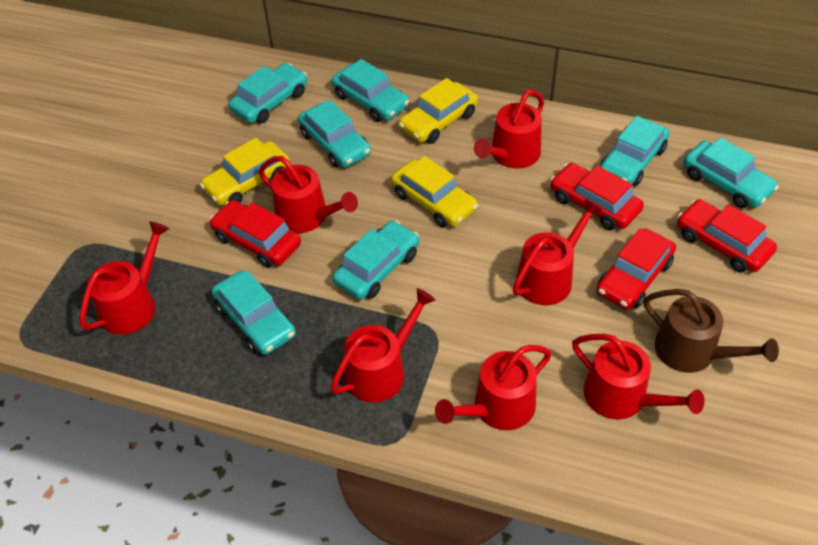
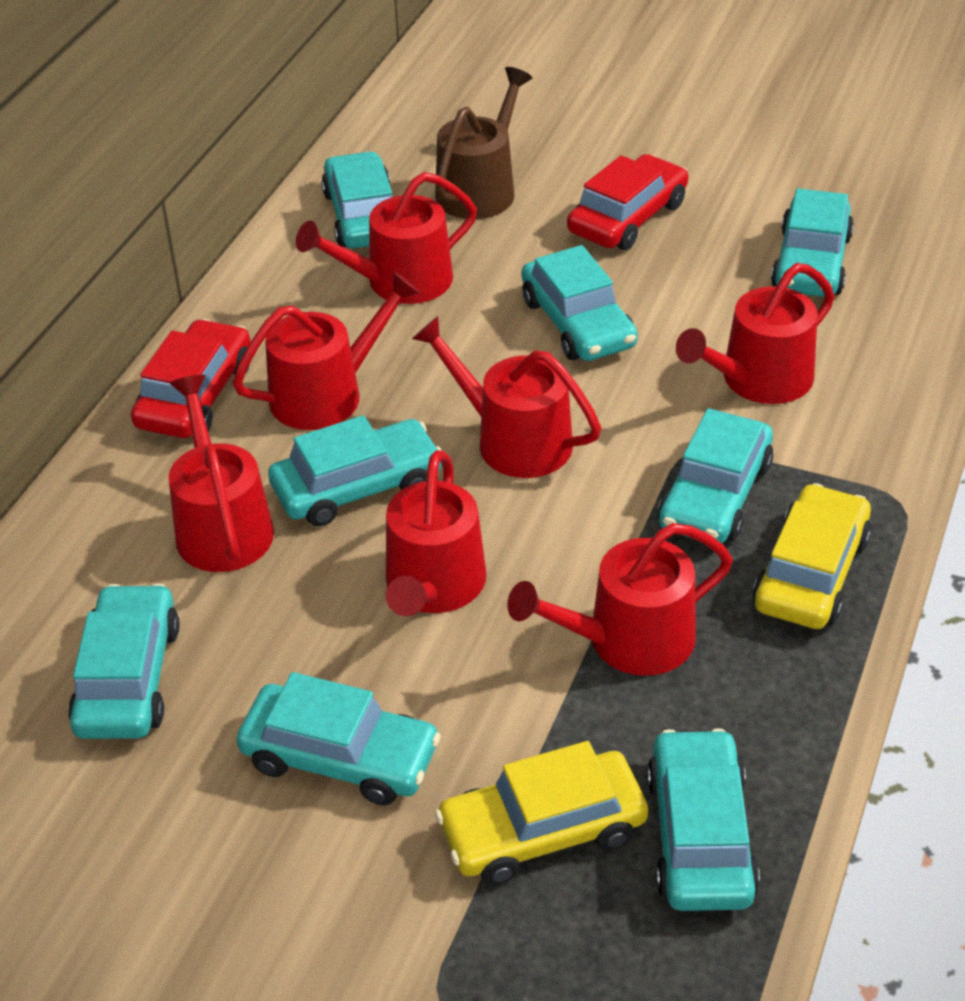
red car: 4 -> 2
turquoise car: 7 -> 8
yellow car: 3 -> 2

